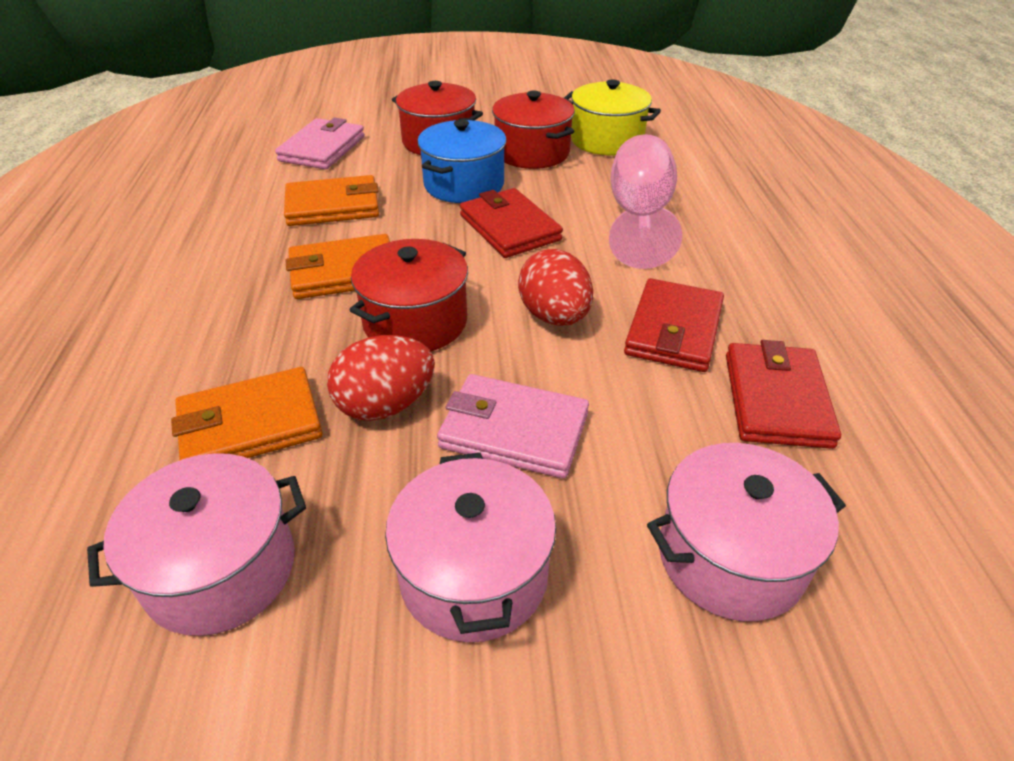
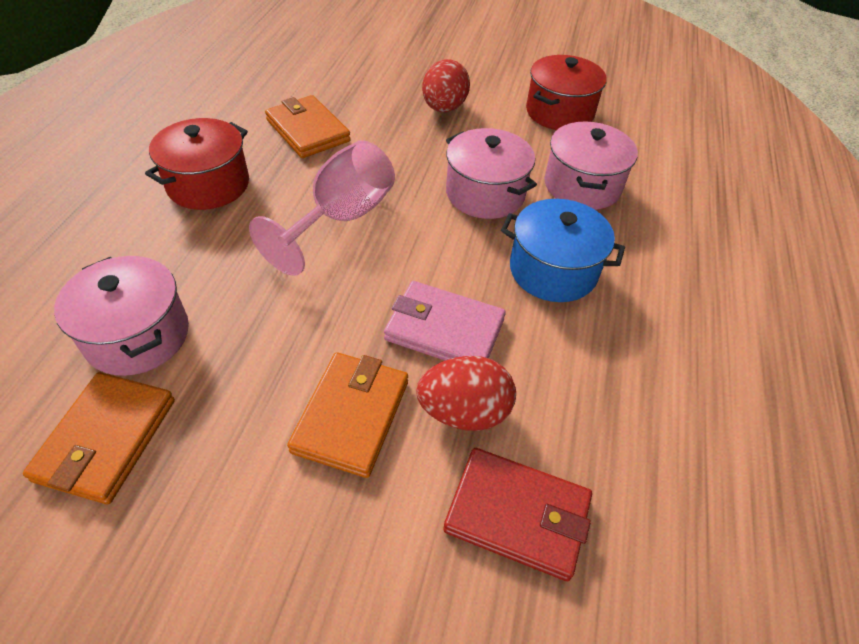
pink wallet: 2 -> 1
red pot: 3 -> 2
red wallet: 3 -> 1
yellow pot: 1 -> 0

